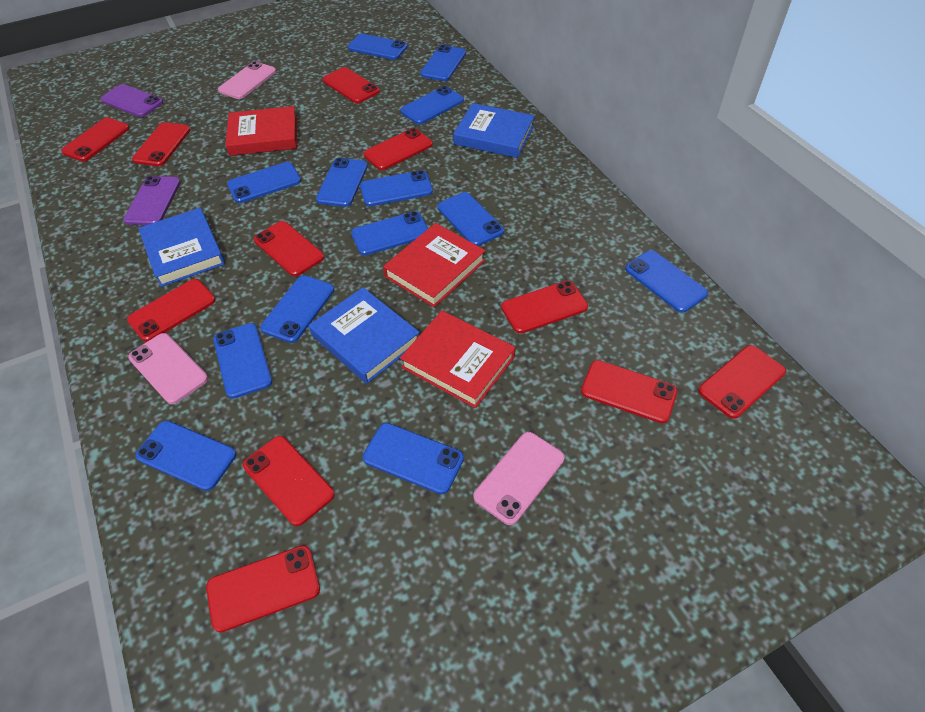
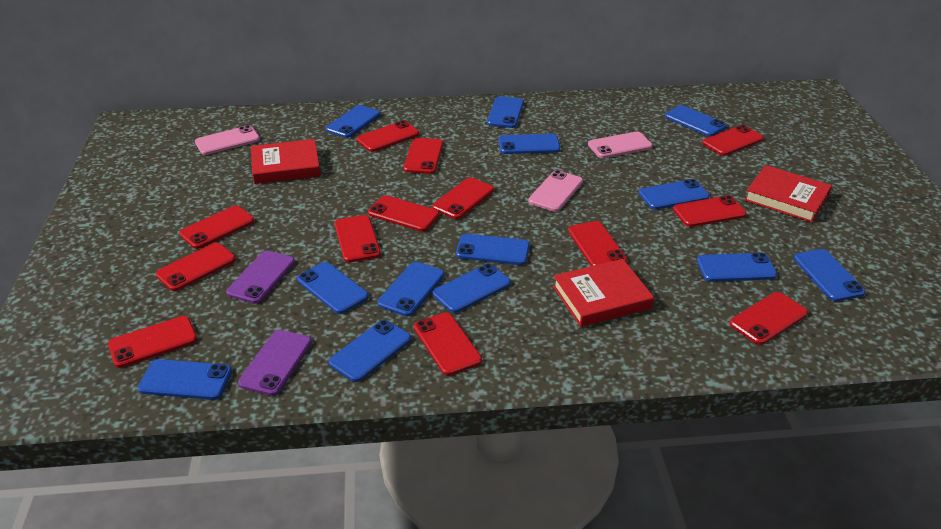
blue book: 3 -> 0
red phone: 11 -> 13

